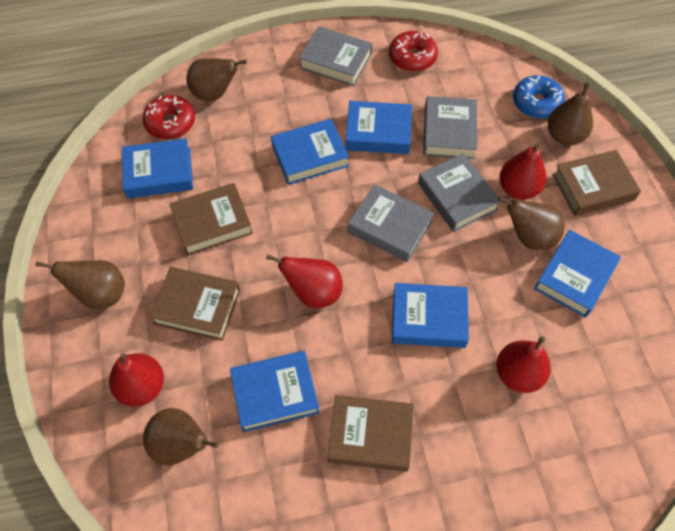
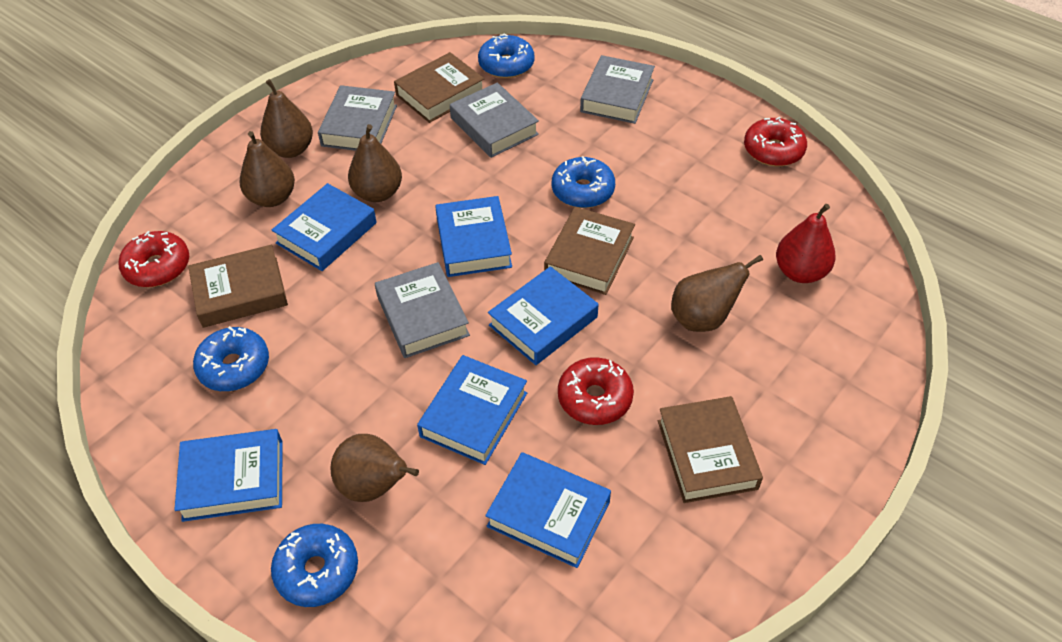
blue donut: 1 -> 4
red donut: 2 -> 3
red pear: 4 -> 1

